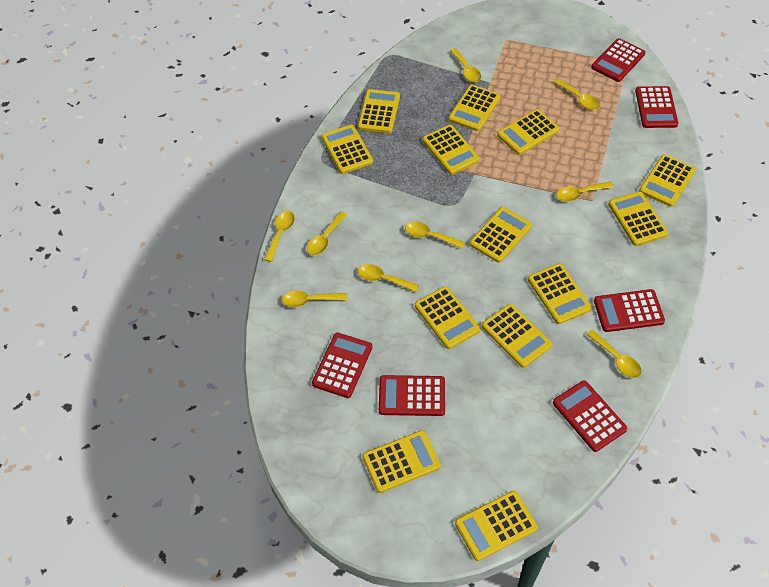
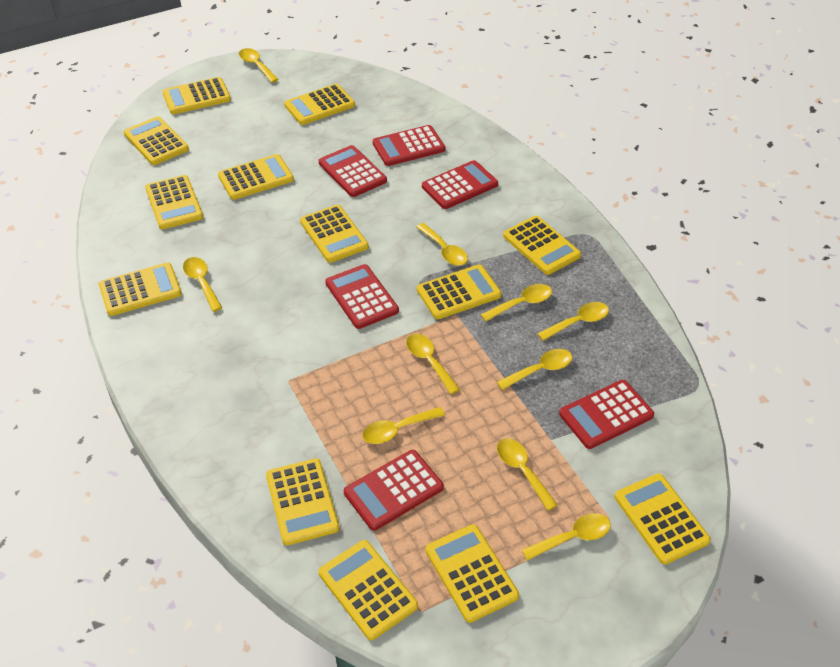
yellow spoon: 9 -> 10

